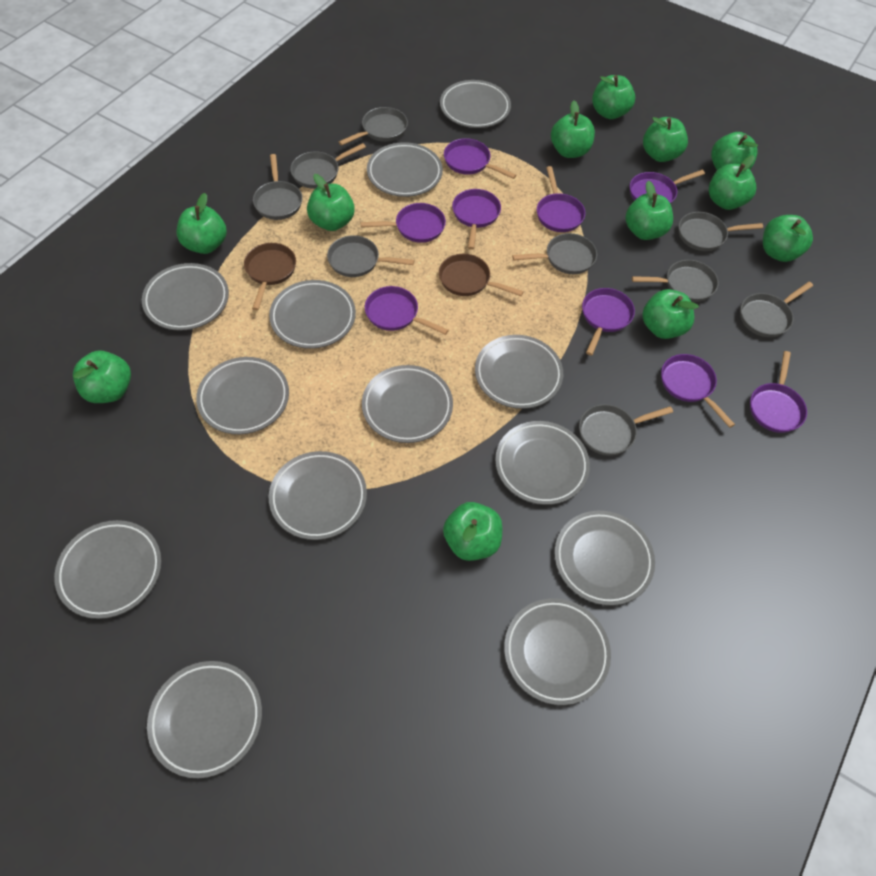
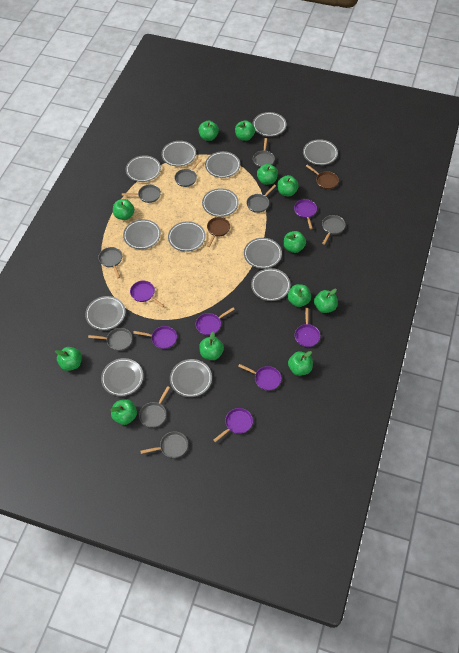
purple pan: 9 -> 7

